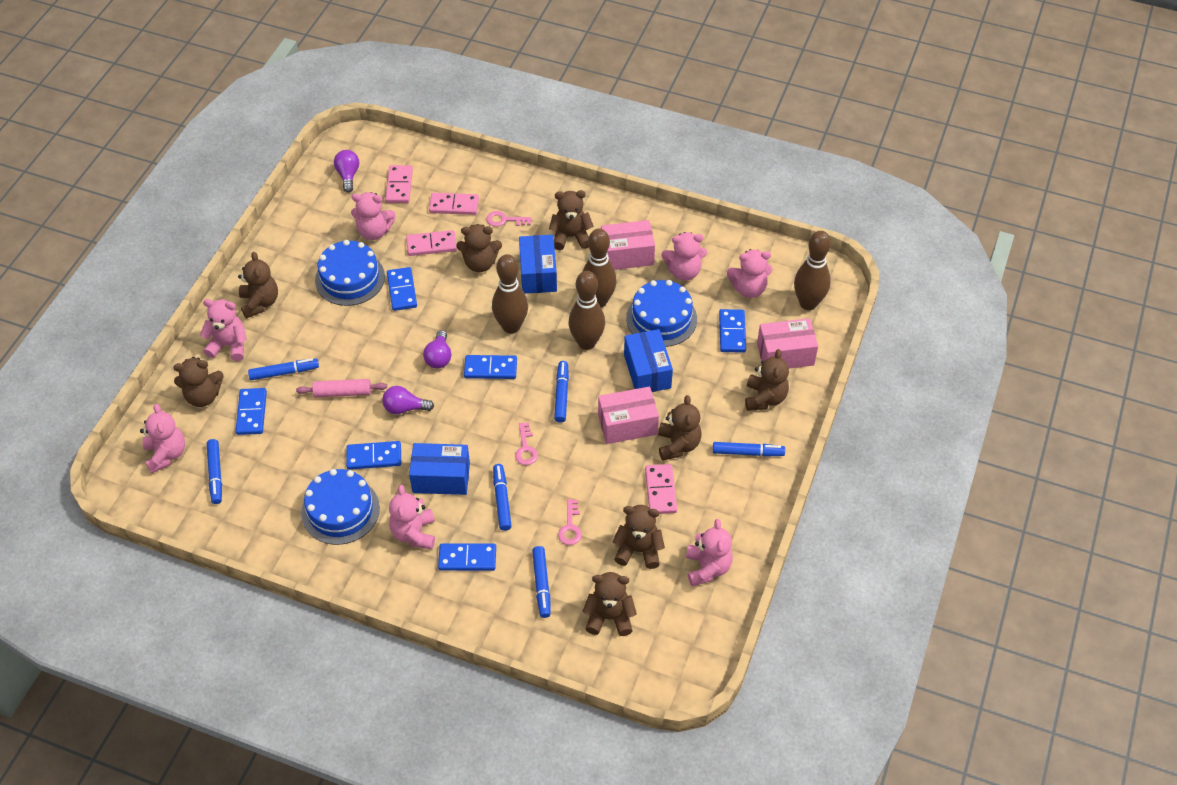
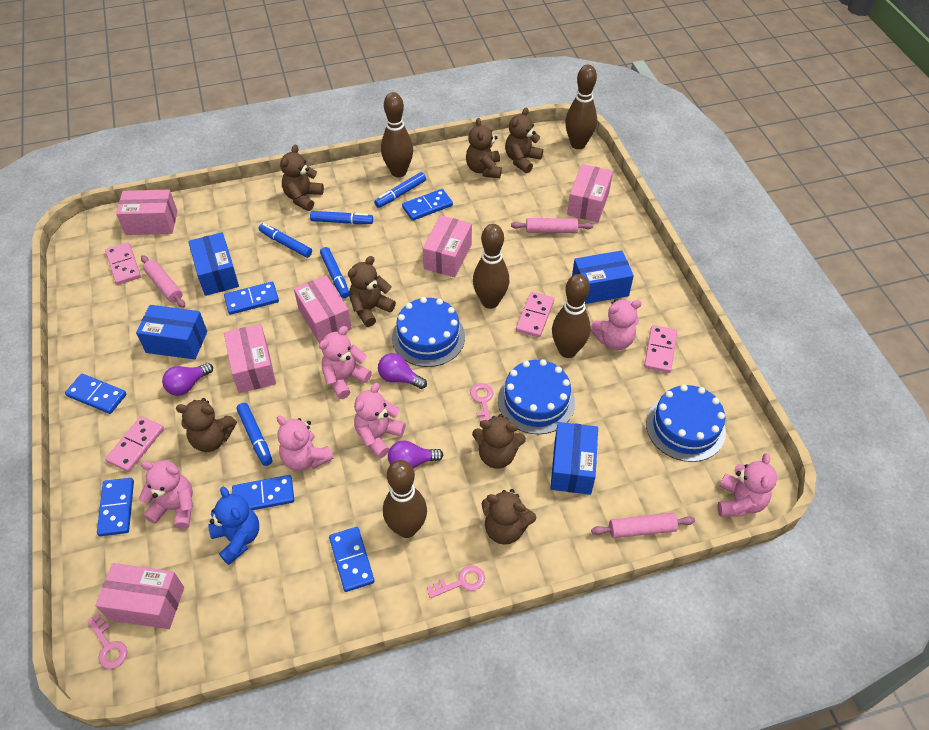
blue box: 3 -> 4
blue marker: 6 -> 5
blue teddy bear: 0 -> 1
brown bowling pin: 4 -> 5
brown teddy bear: 8 -> 7
pink box: 3 -> 6
pink rolling pin: 1 -> 3
pink teddy bear: 7 -> 6

